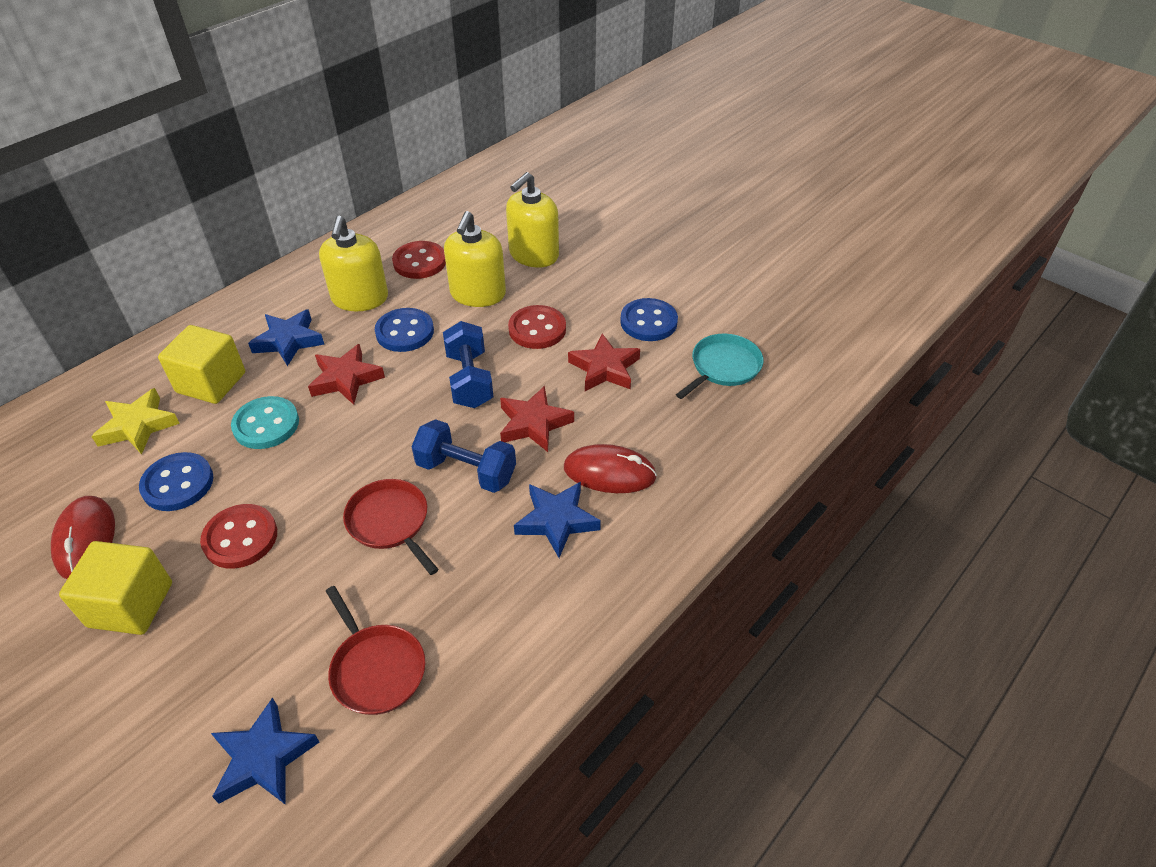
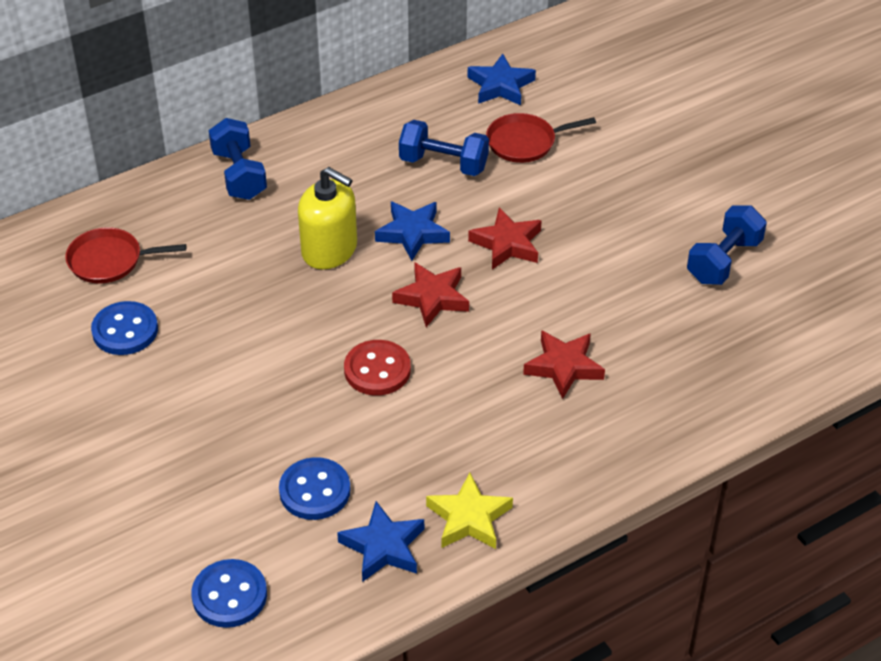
blue dumbbell: 2 -> 3
red button: 3 -> 1
red mouse: 2 -> 0
turquoise button: 1 -> 0
turquoise pan: 1 -> 0
yellow cube: 2 -> 0
yellow soap dispenser: 3 -> 1

